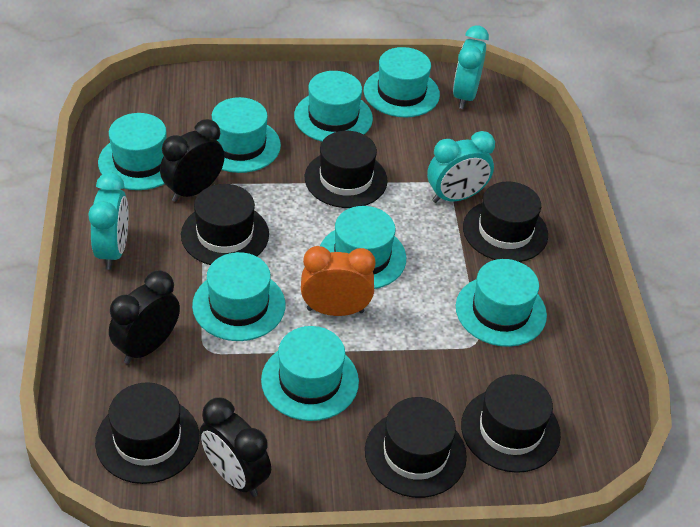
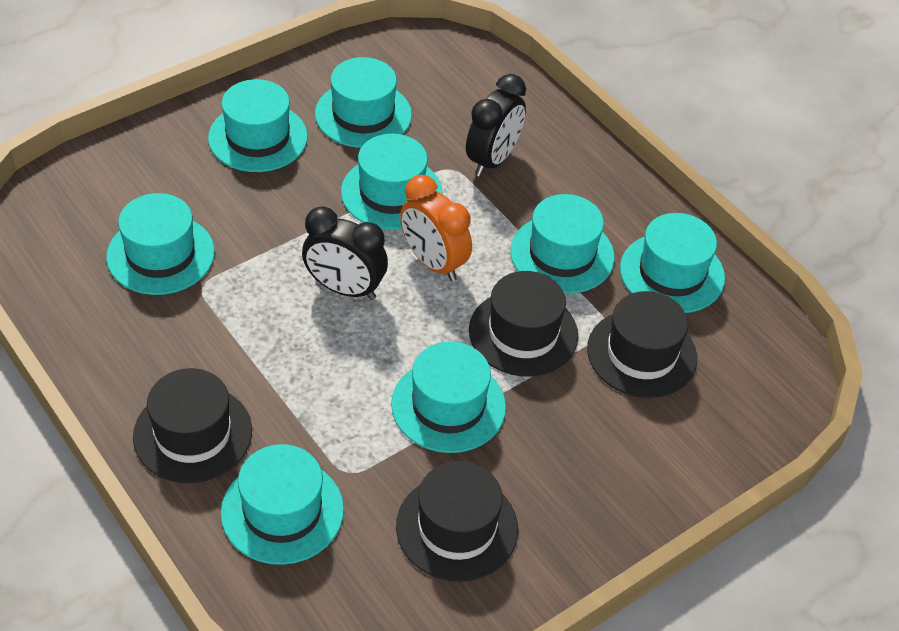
black clock: 3 -> 2
black hat: 6 -> 4
turquoise clock: 3 -> 0

